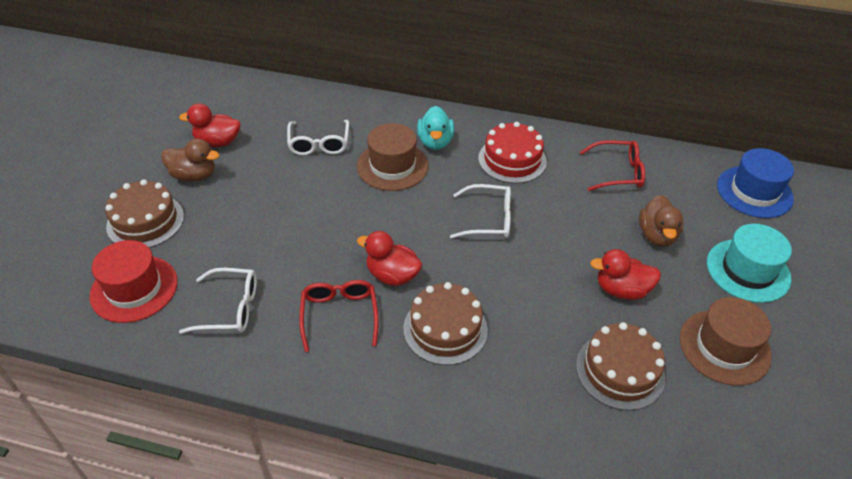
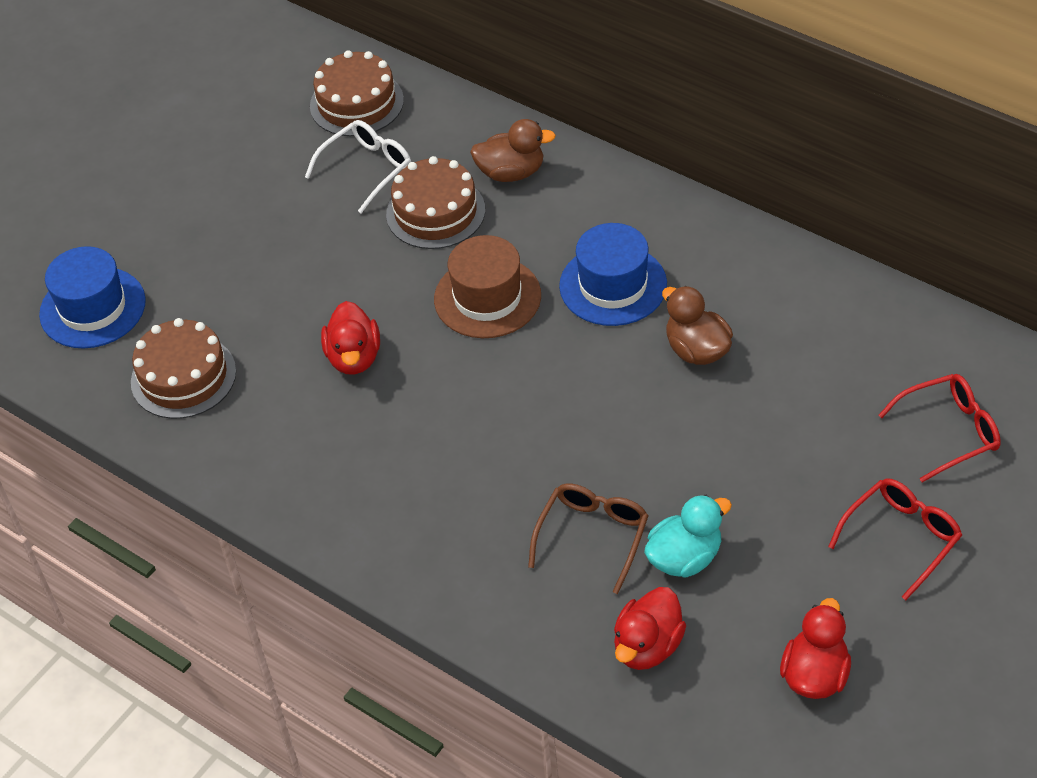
blue hat: 1 -> 2
brown glasses: 0 -> 1
brown hat: 2 -> 1
red cake: 1 -> 0
red hat: 1 -> 0
turquoise hat: 1 -> 0
white glasses: 3 -> 1

